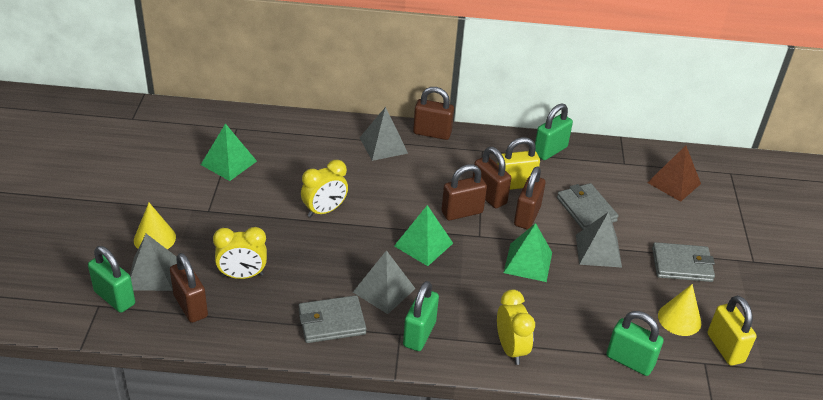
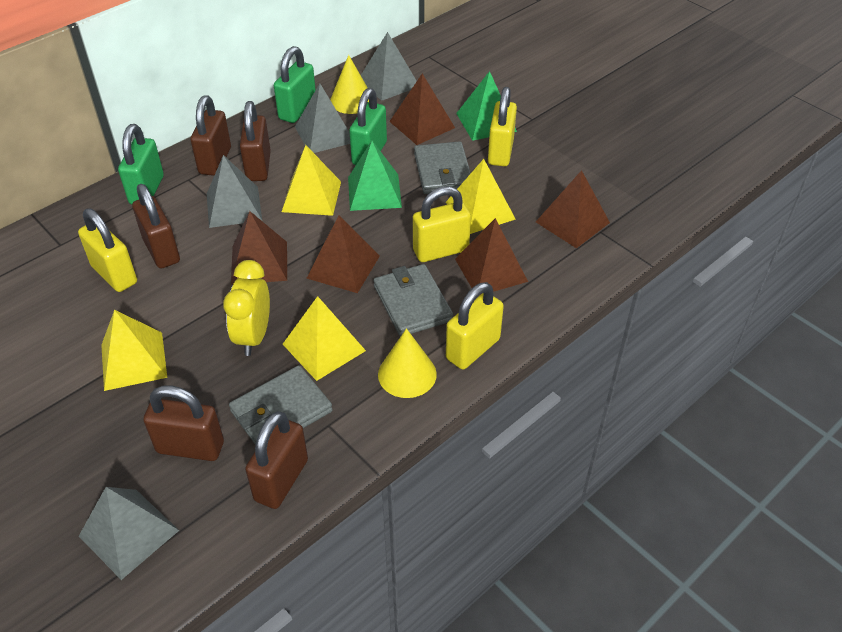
brown pyramid: 1 -> 5
green padlock: 4 -> 3
green pyramid: 3 -> 2
yellow clock: 3 -> 1
yellow padlock: 2 -> 4
yellow pyramid: 0 -> 4

